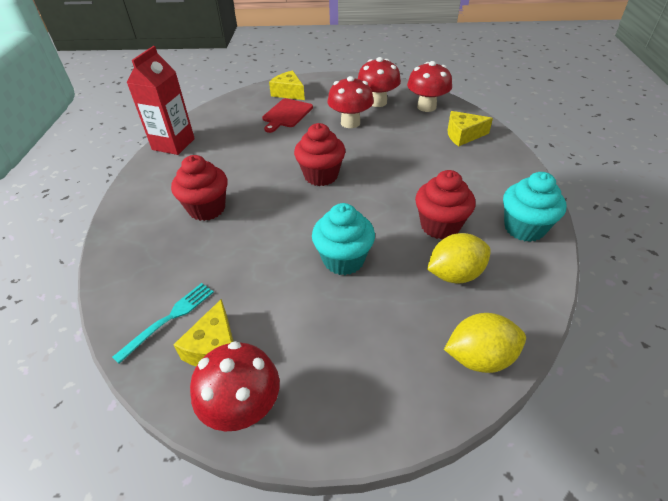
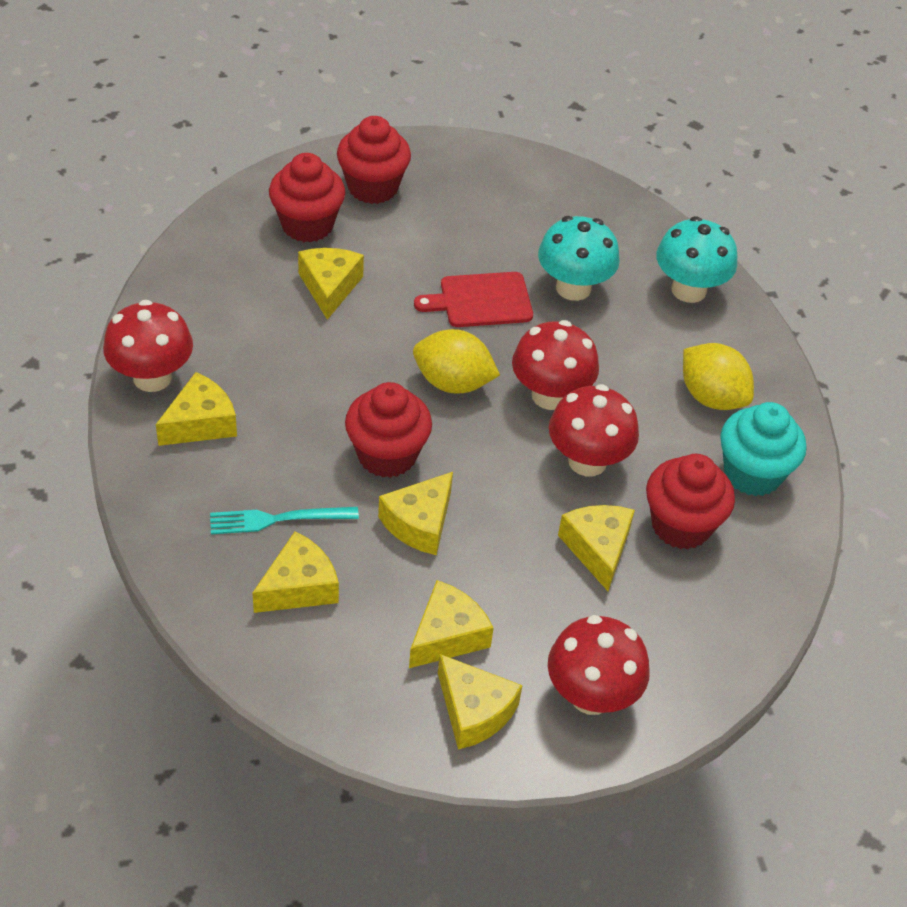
red carton: 1 -> 0
red cupcake: 3 -> 4
turquoise cupcake: 2 -> 1
turquoise mushroom: 0 -> 2
yellow cheese: 3 -> 7

